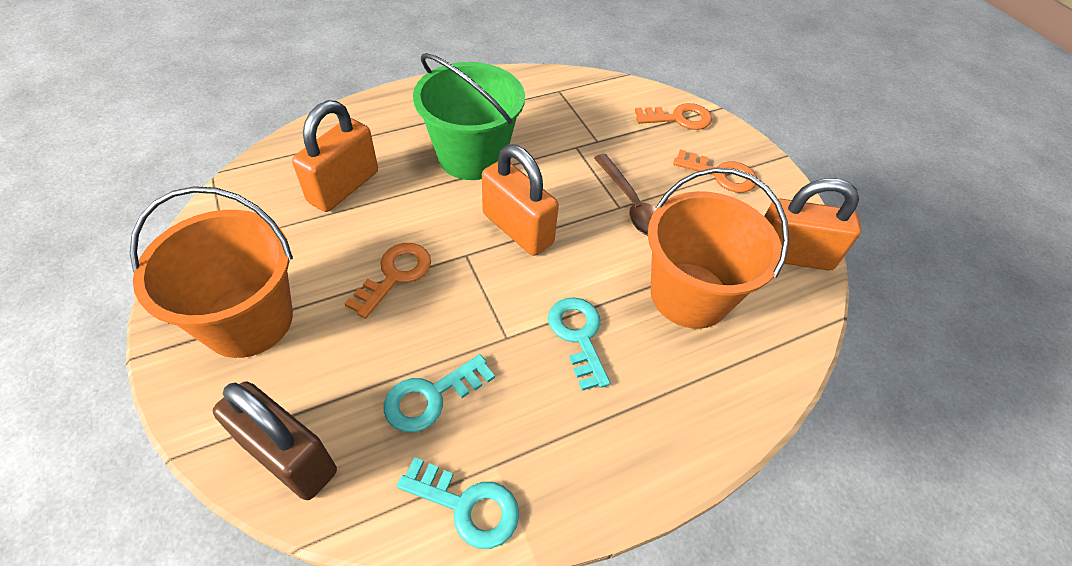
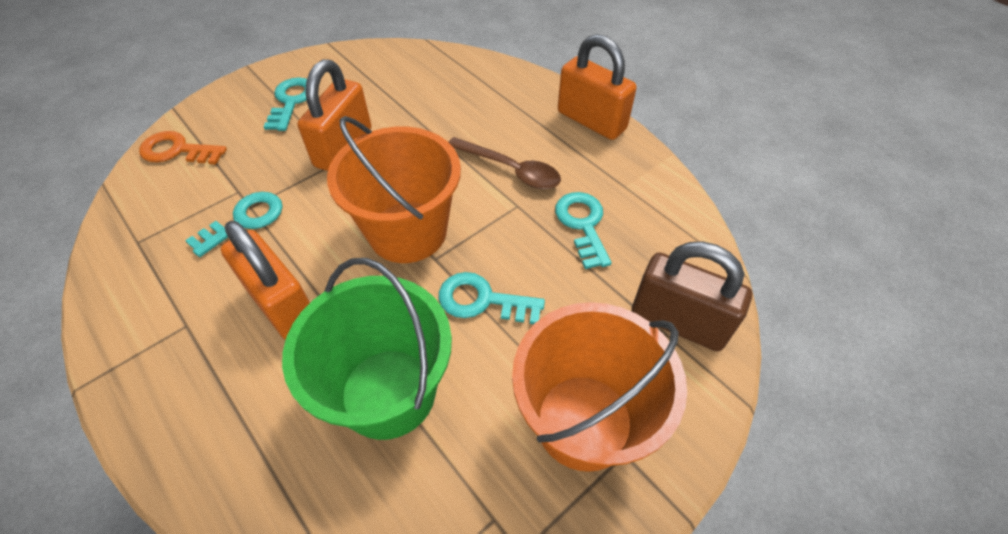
orange key: 3 -> 1
turquoise key: 3 -> 4

